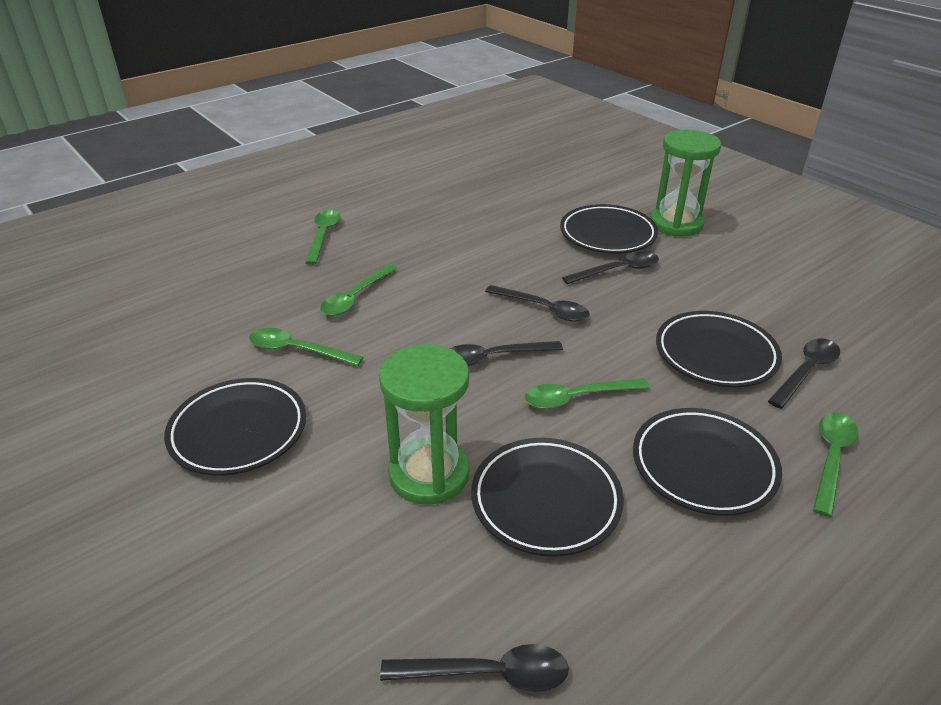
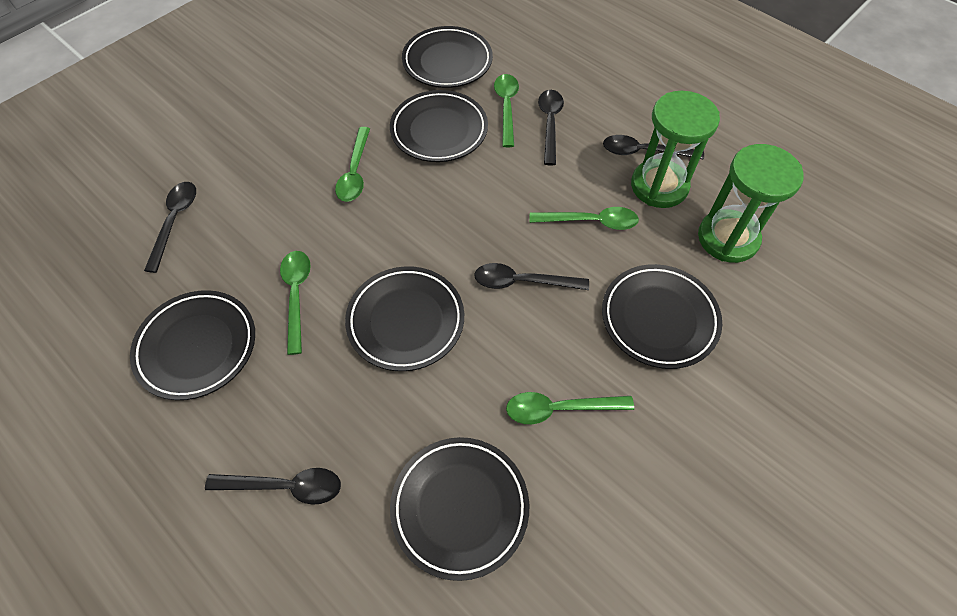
black plate: 5 -> 6

